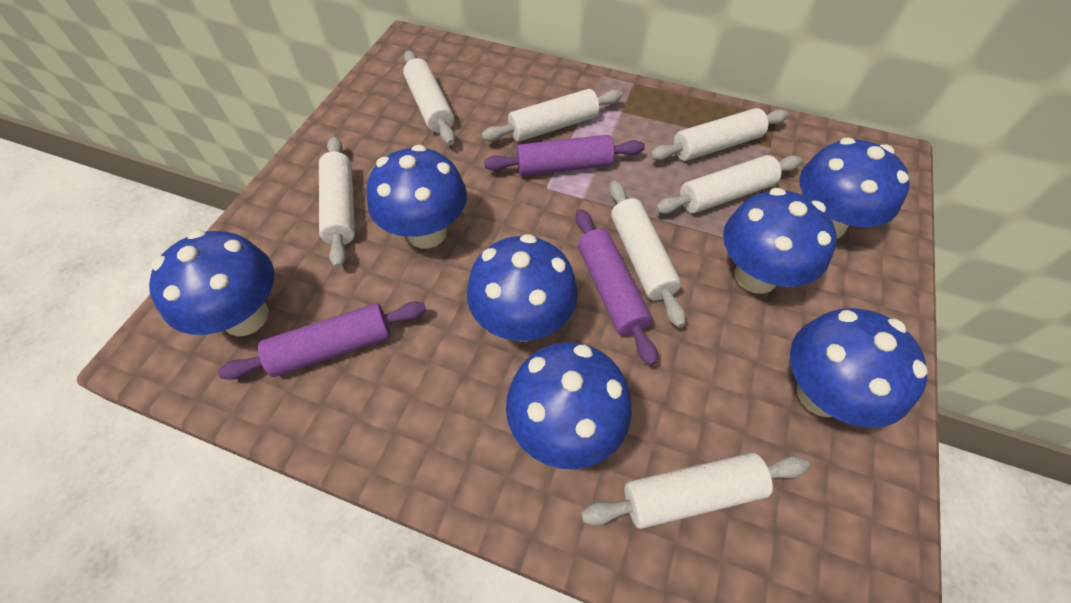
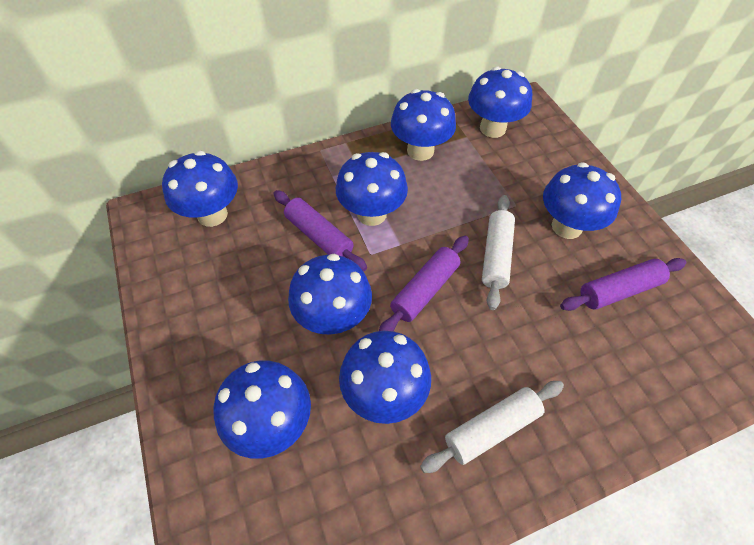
blue mushroom: 7 -> 8
white rolling pin: 7 -> 2

